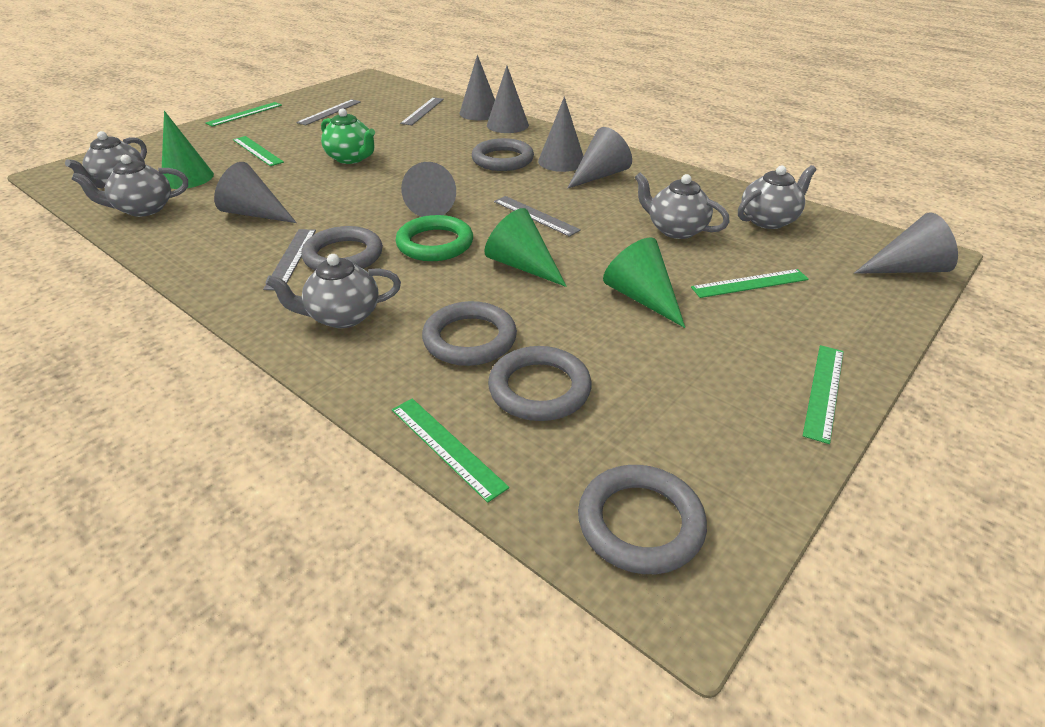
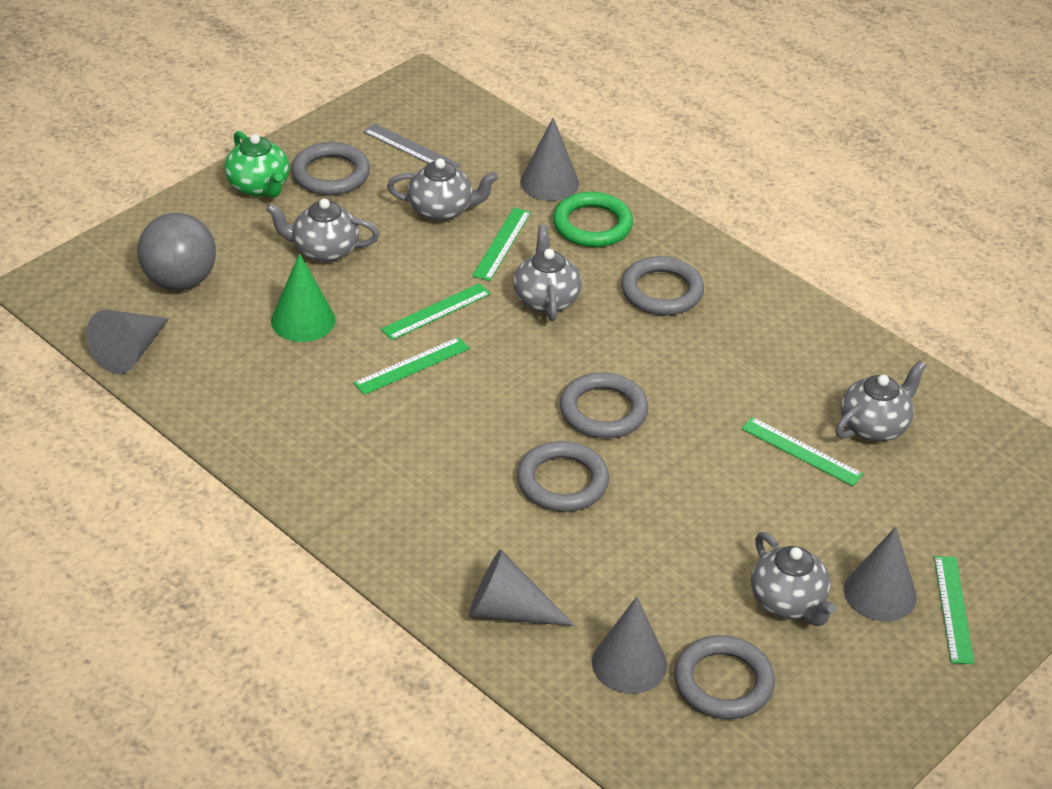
green cone: 3 -> 1
grey ball: 0 -> 1
grey cone: 7 -> 5
grey ruler: 4 -> 1

